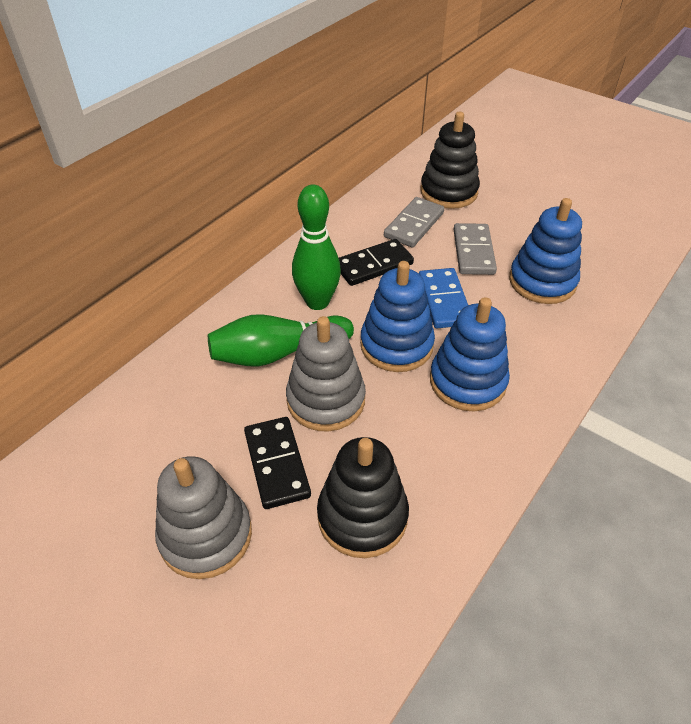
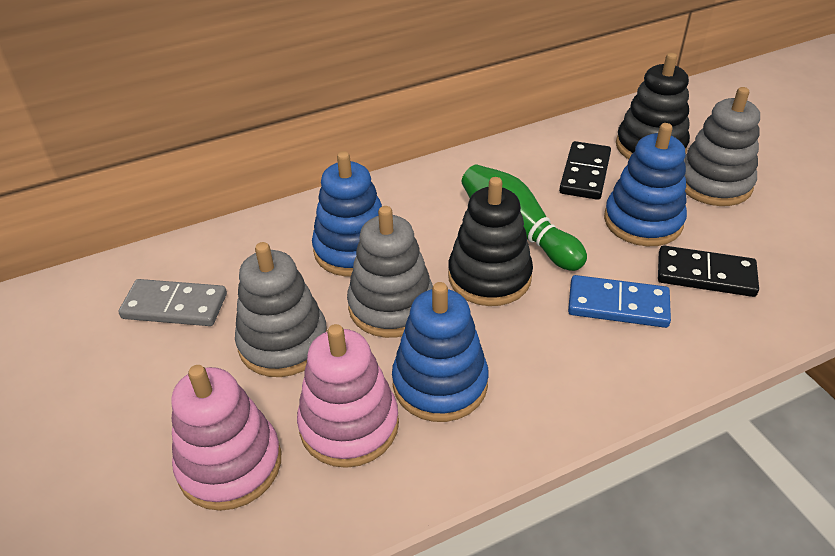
green bowling pin: 2 -> 1
grey domino: 2 -> 1
grey stacking toy: 2 -> 3
pink stacking toy: 0 -> 2

